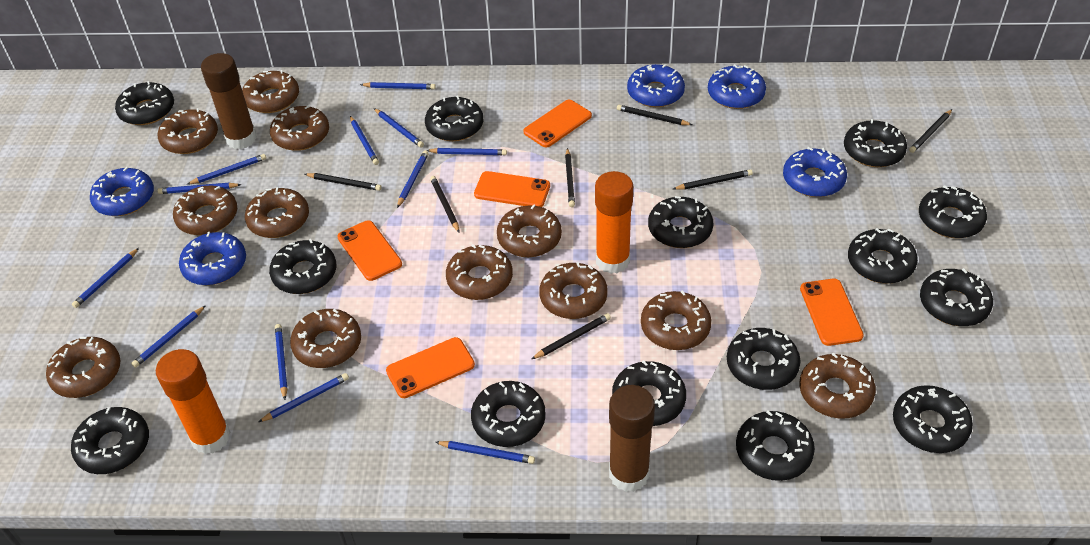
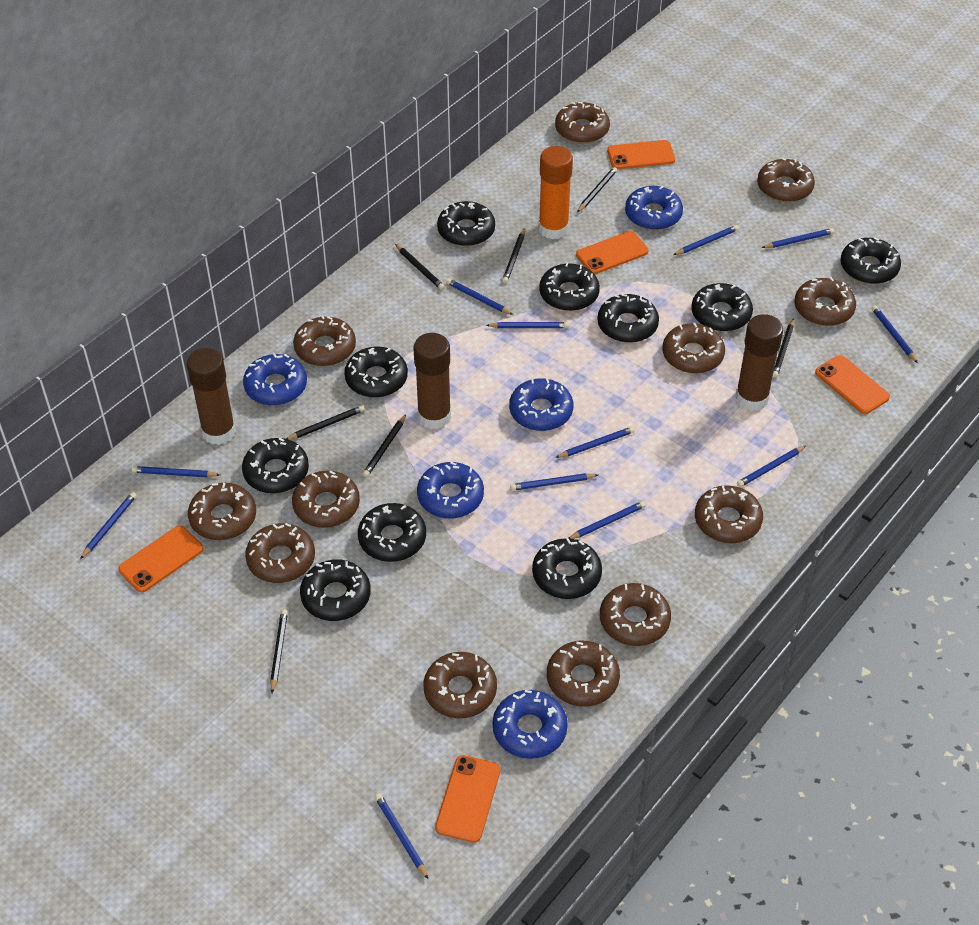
black donut: 14 -> 10
brown glue stick: 2 -> 3
orange glue stick: 2 -> 1

